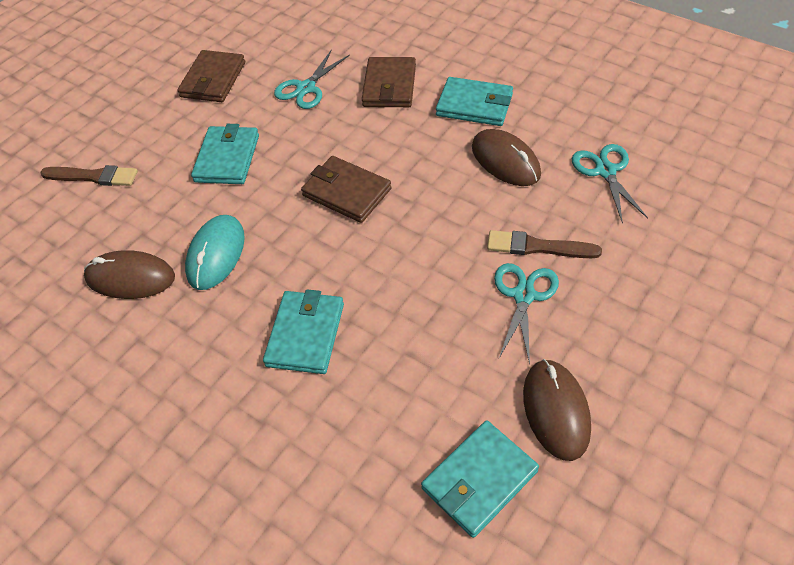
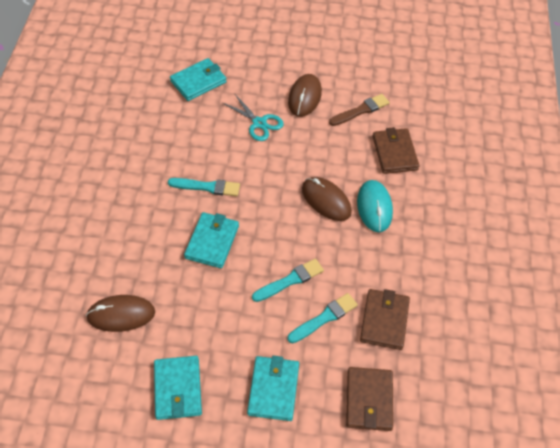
brown brush: 2 -> 1
turquoise brush: 0 -> 3
turquoise scissors: 3 -> 1

